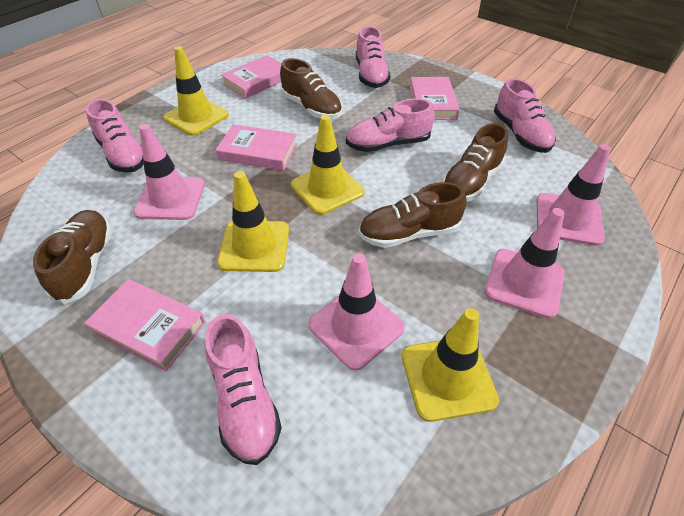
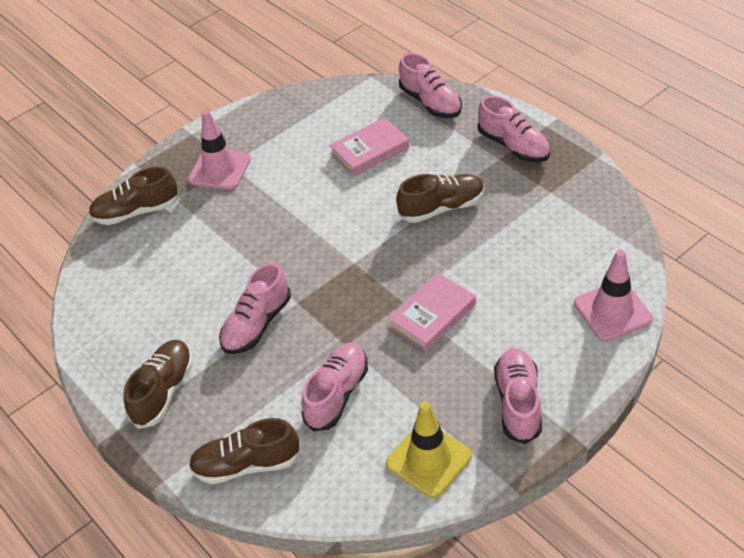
pink book: 4 -> 2
pink traffic cone: 4 -> 2
yellow traffic cone: 4 -> 1

